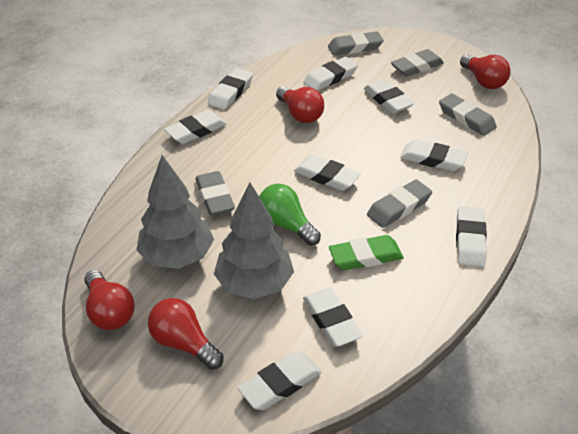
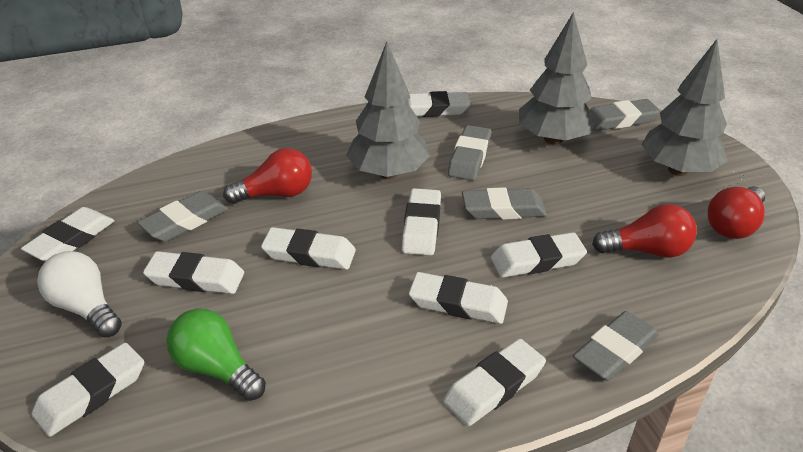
green eraser: 1 -> 0
grey tree: 2 -> 3
red light bulb: 4 -> 3
white light bulb: 0 -> 1

